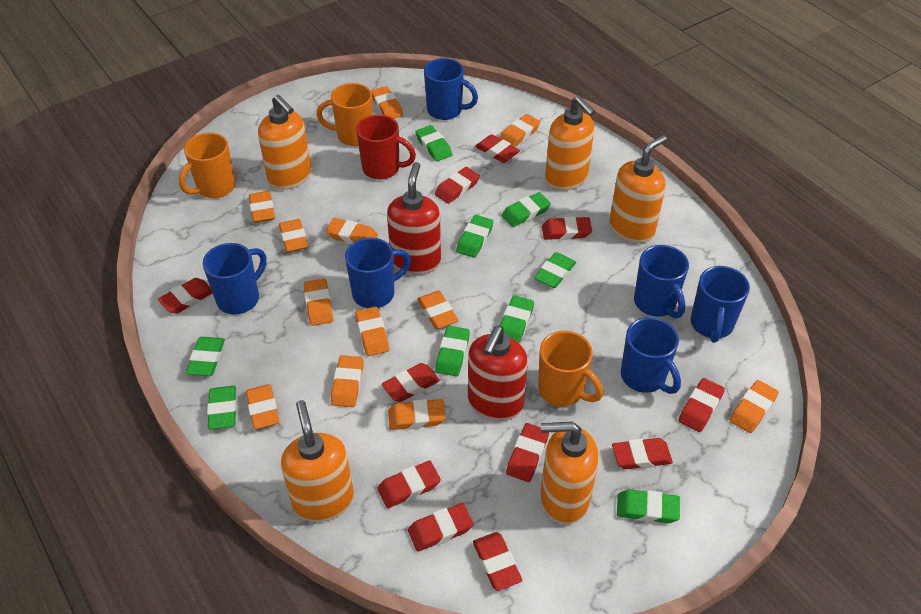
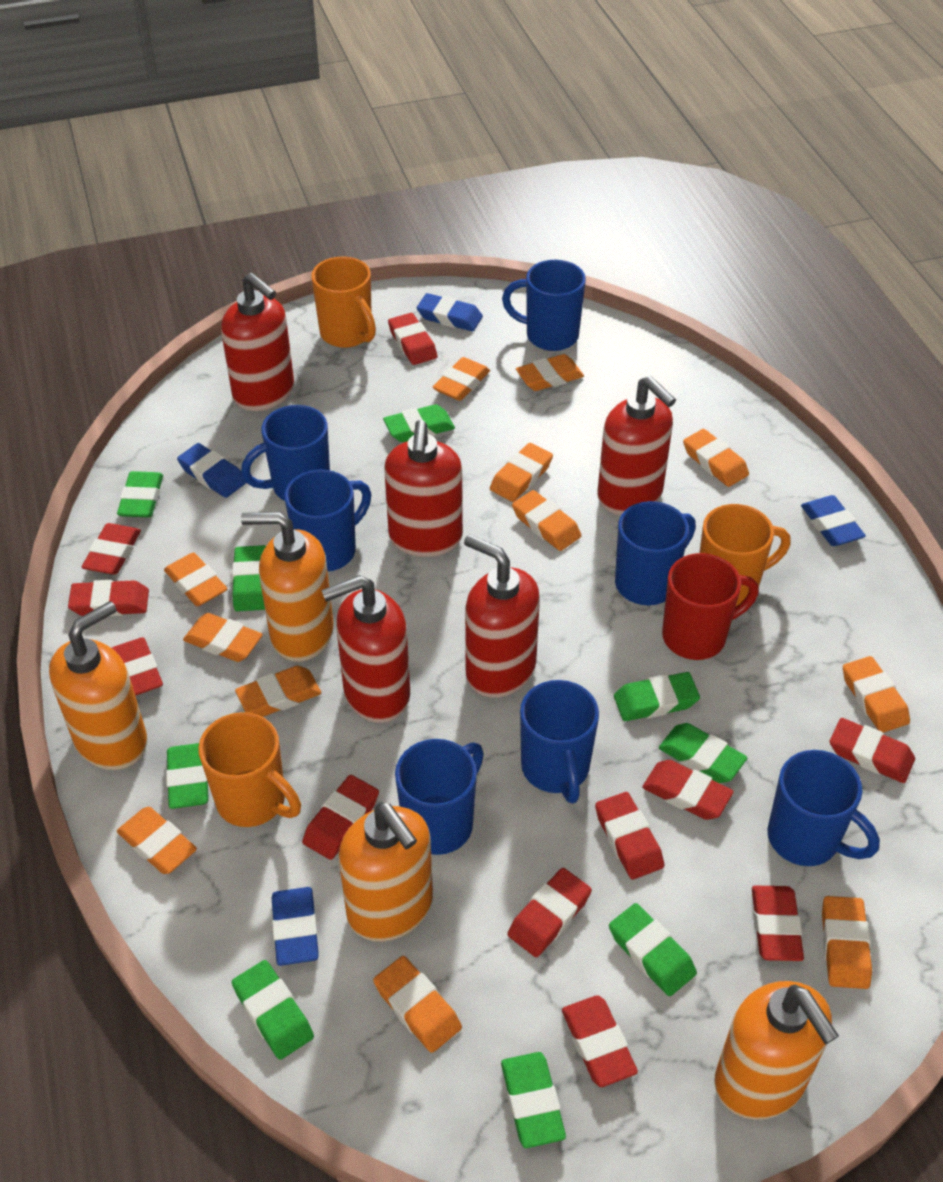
blue eraser: 0 -> 4
blue mug: 6 -> 7
orange soap dispenser: 5 -> 4
red soap dispenser: 2 -> 5

